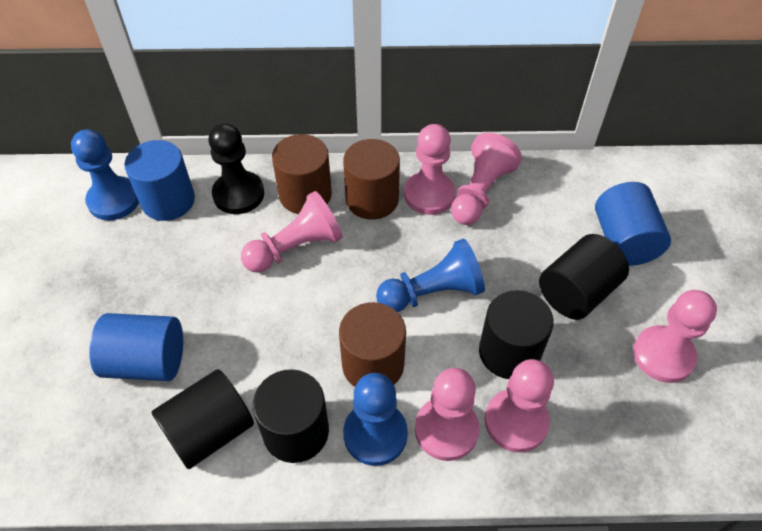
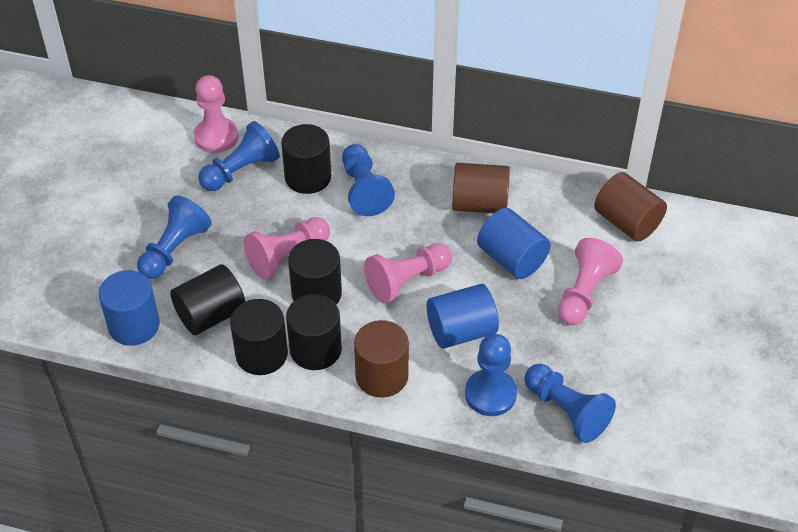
black cylinder: 4 -> 5
black pawn: 1 -> 0
blue pawn: 3 -> 5
pink pawn: 6 -> 4

